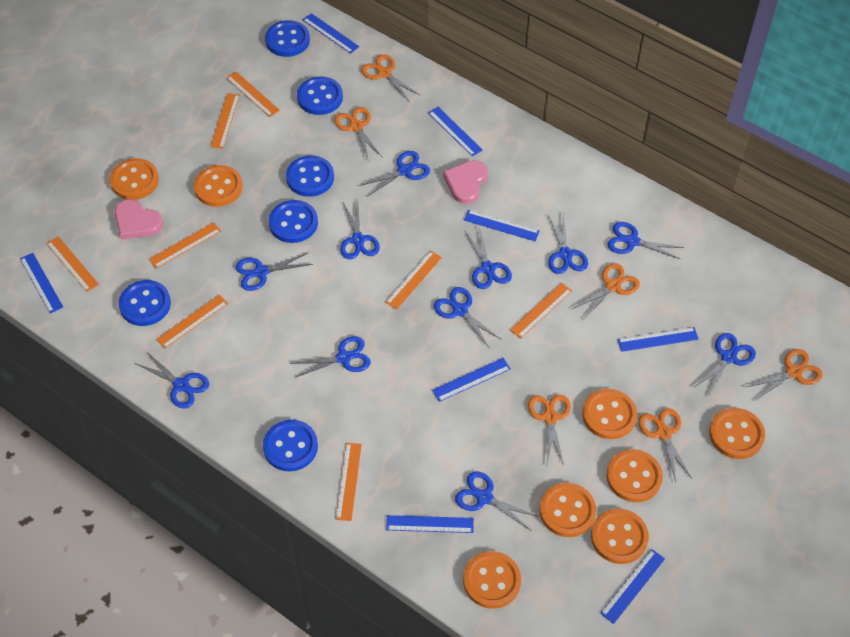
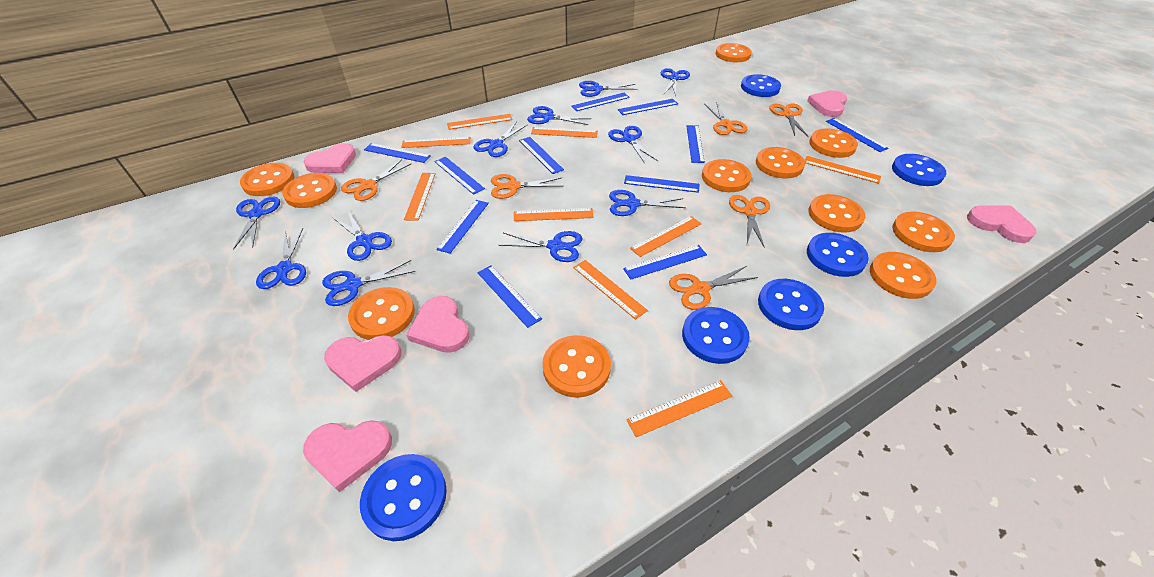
blue ruler: 8 -> 11
orange button: 8 -> 11
orange ruler: 8 -> 9
pink heart: 2 -> 6

